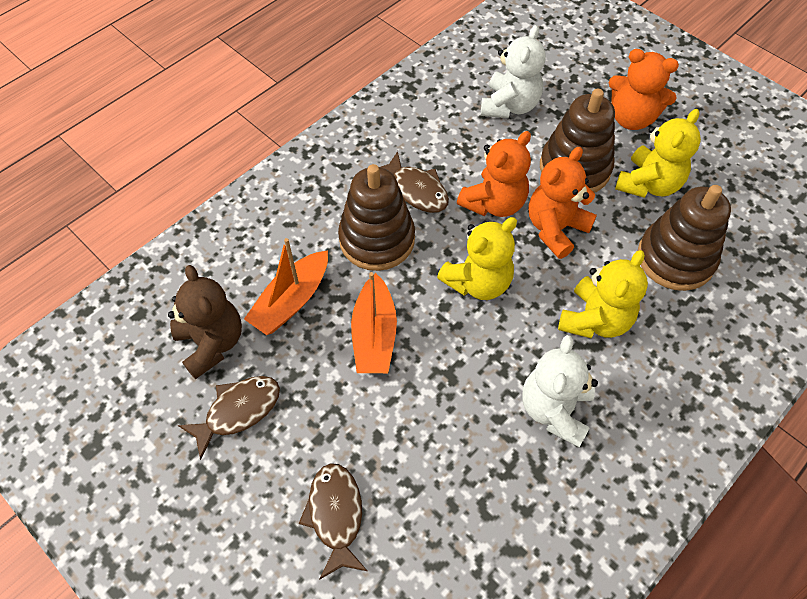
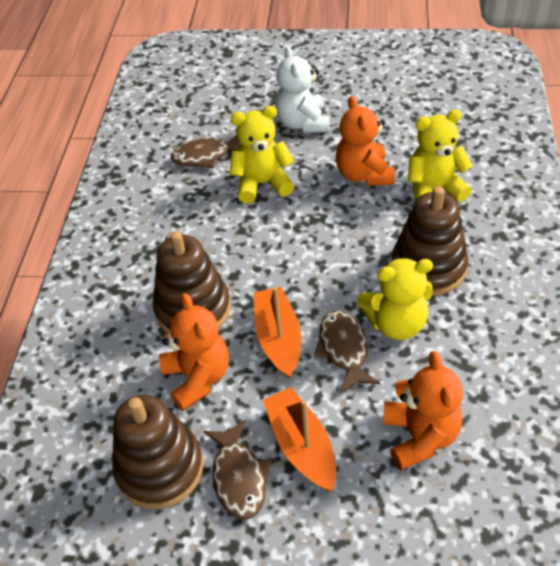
brown teddy bear: 1 -> 0
white teddy bear: 2 -> 1

